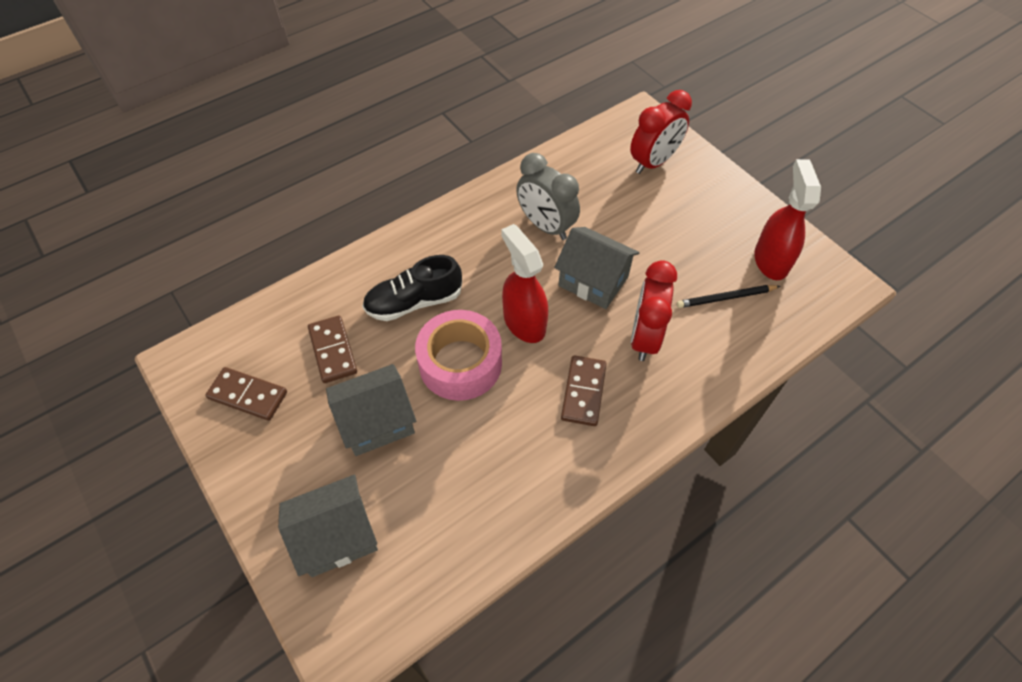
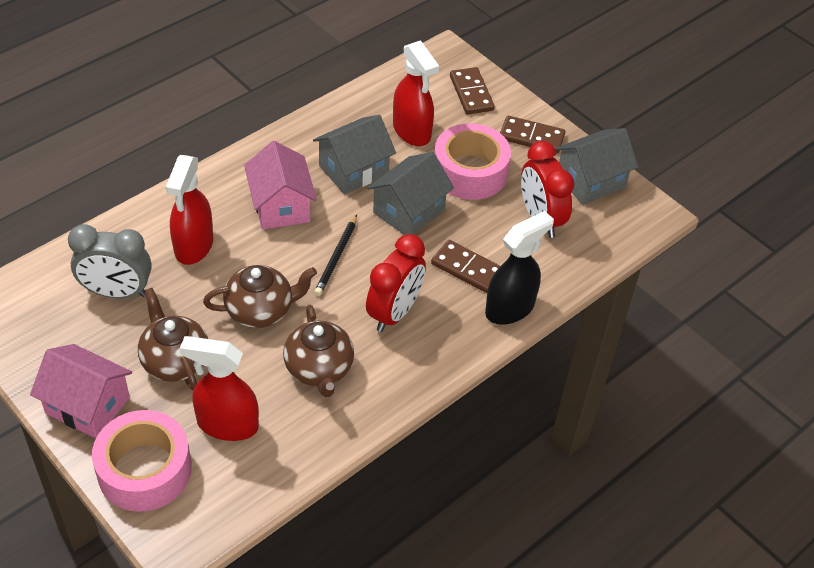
black shoe: 1 -> 0
black spray bottle: 0 -> 1
brown teapot: 0 -> 3
pink house: 0 -> 2
pink tape: 1 -> 2
red spray bottle: 2 -> 3

